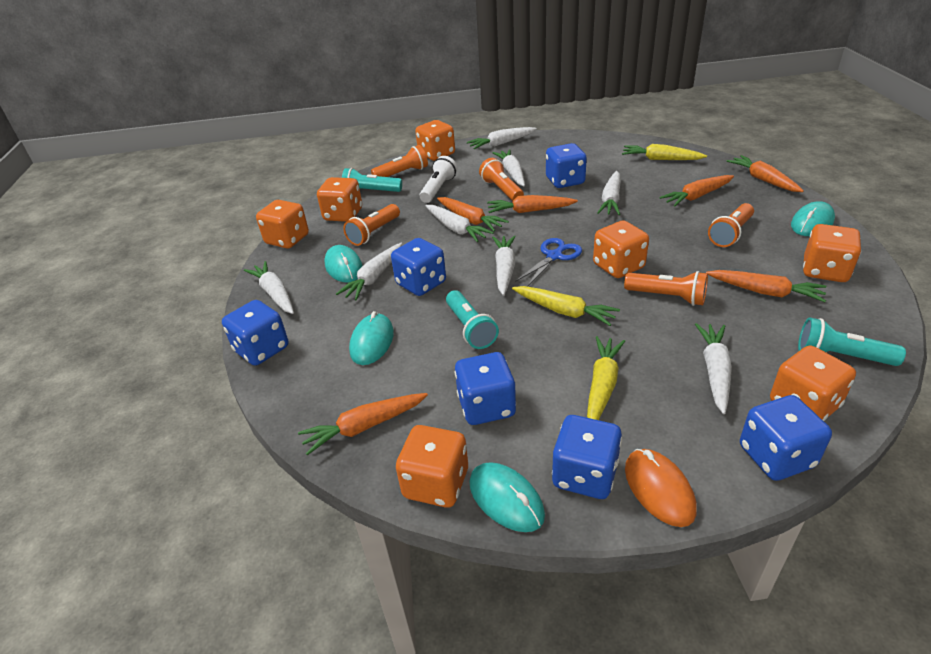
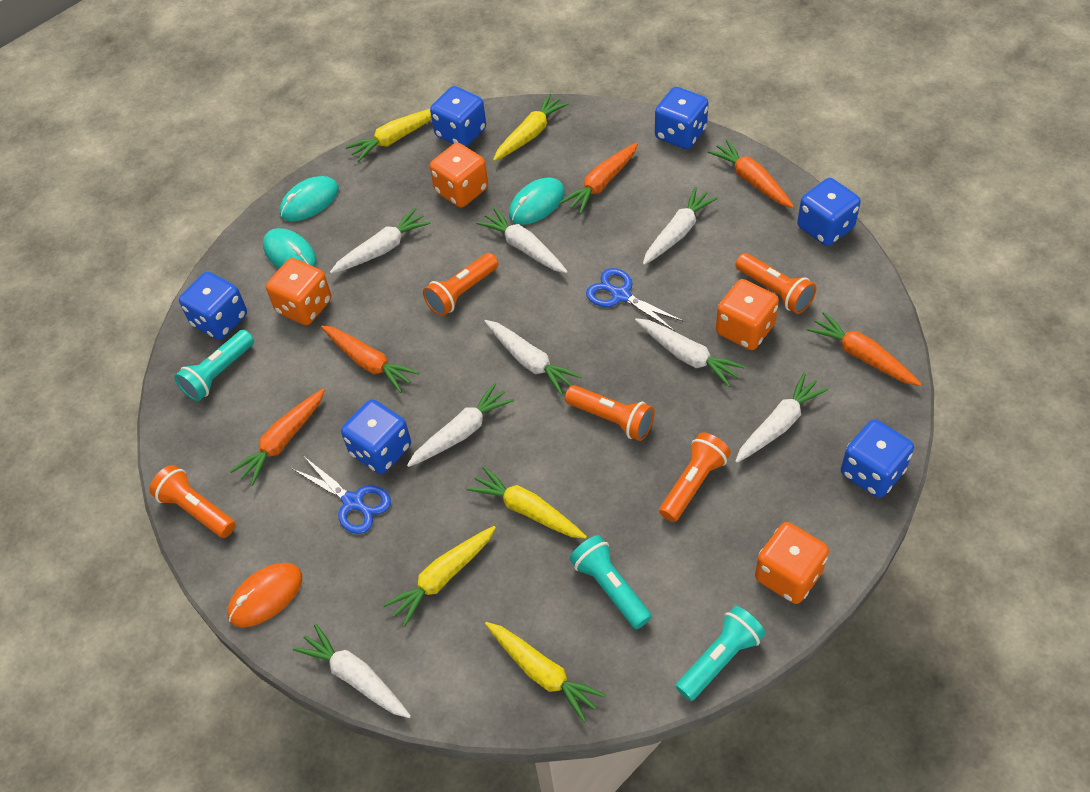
blue scissors: 1 -> 2
orange carrot: 6 -> 5
orange dice: 7 -> 4
turquoise mouse: 4 -> 3
white flashlight: 1 -> 0
yellow carrot: 3 -> 5

